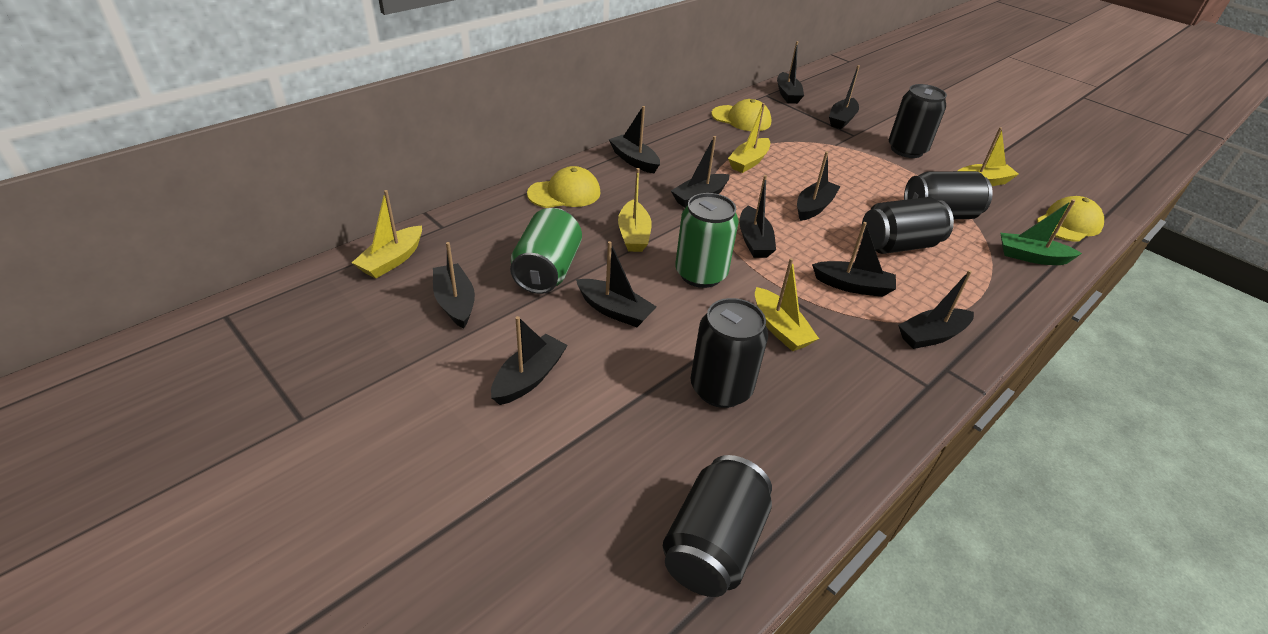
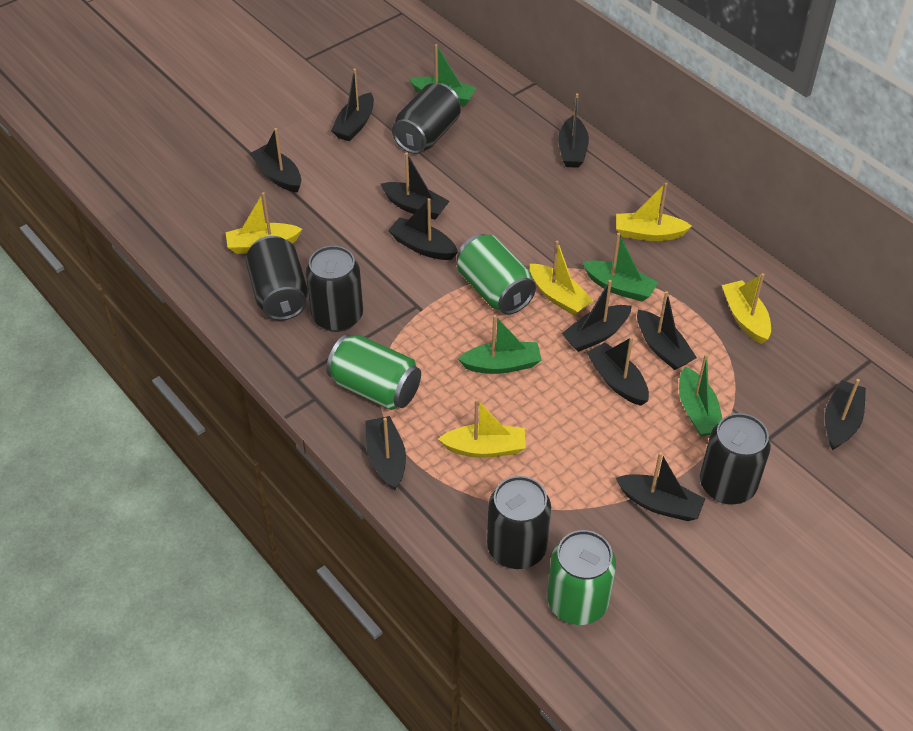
green boat: 1 -> 4
green can: 2 -> 3
yellow cap: 3 -> 0

